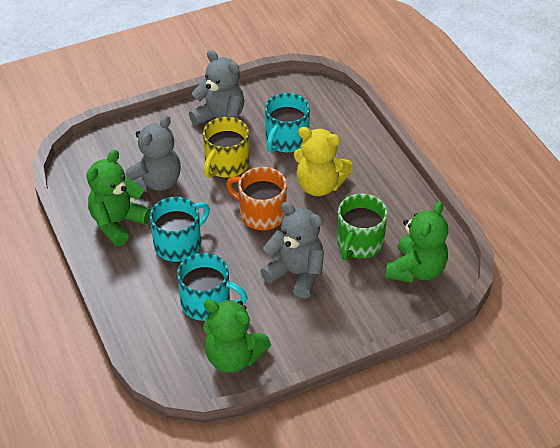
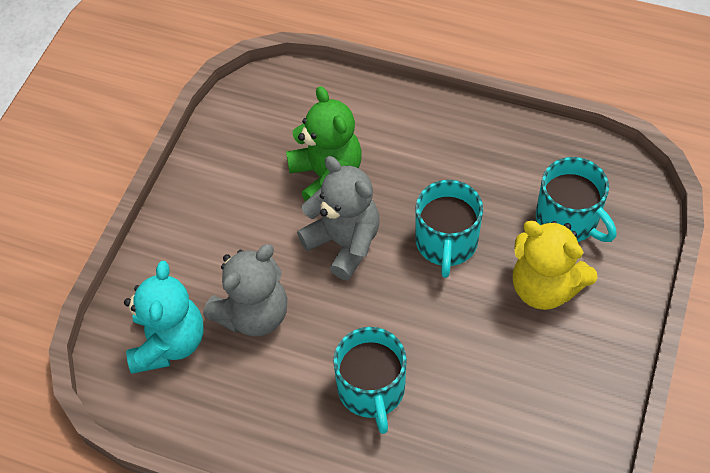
green mug: 1 -> 0
green teddy bear: 3 -> 1
grey teddy bear: 3 -> 2
orange mug: 1 -> 0
turquoise teddy bear: 0 -> 1
yellow mug: 1 -> 0

